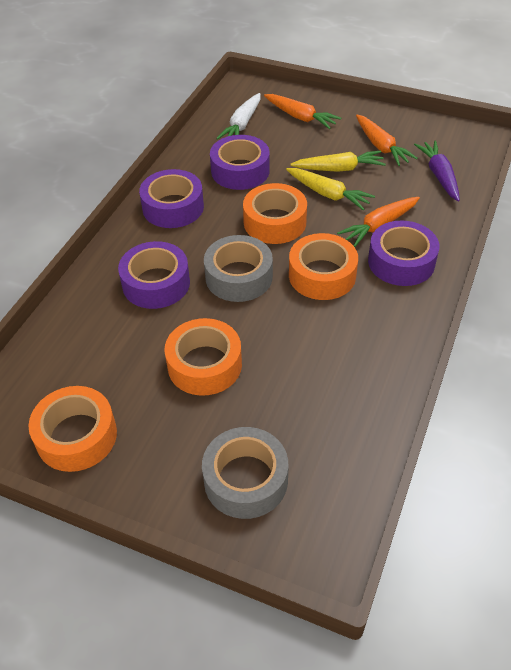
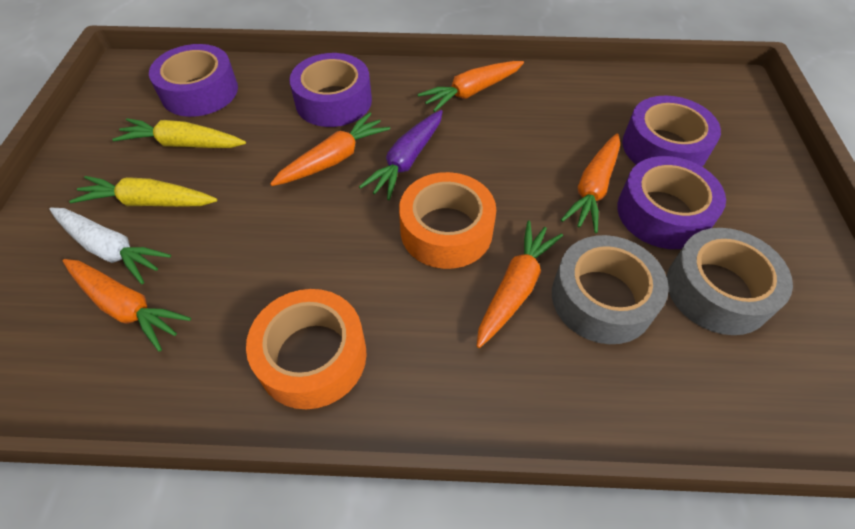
orange carrot: 3 -> 5
orange tape: 4 -> 2

